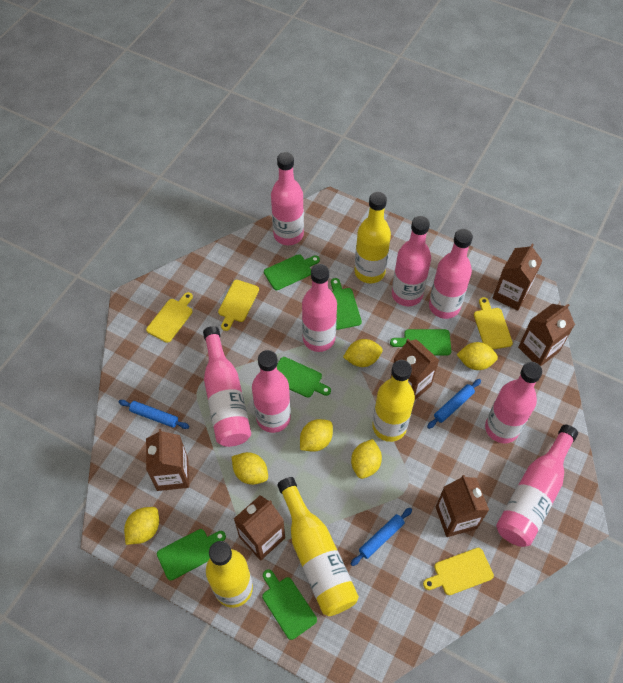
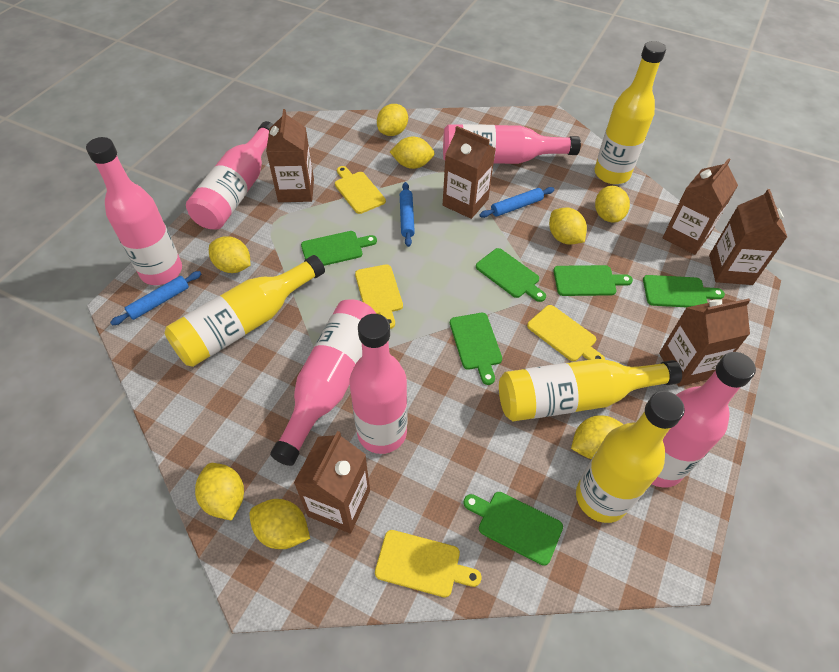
pink bottle: 8 -> 6
yellow lemon: 6 -> 8

